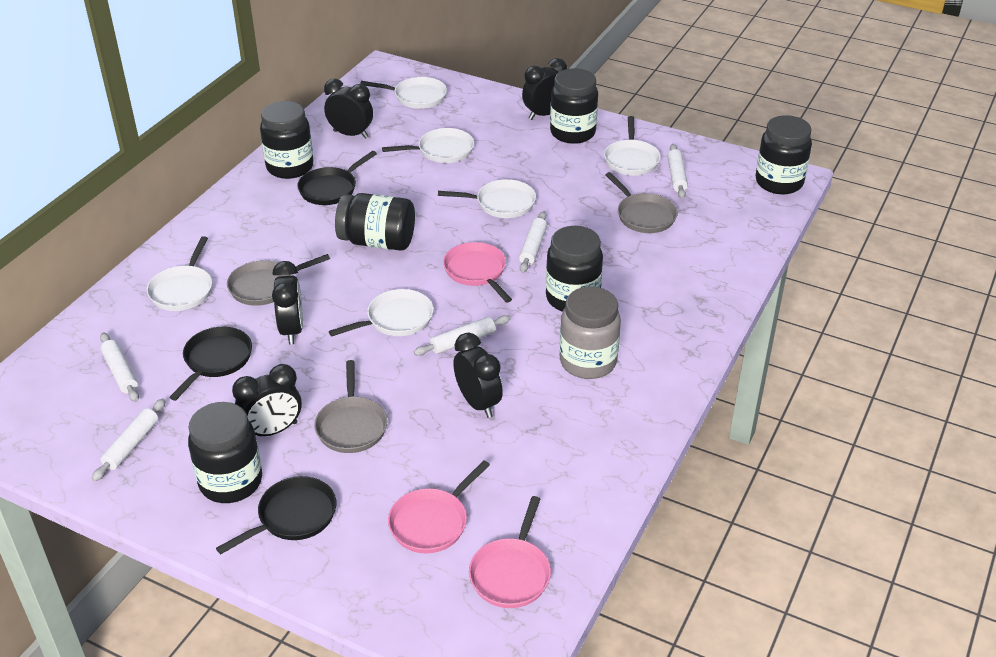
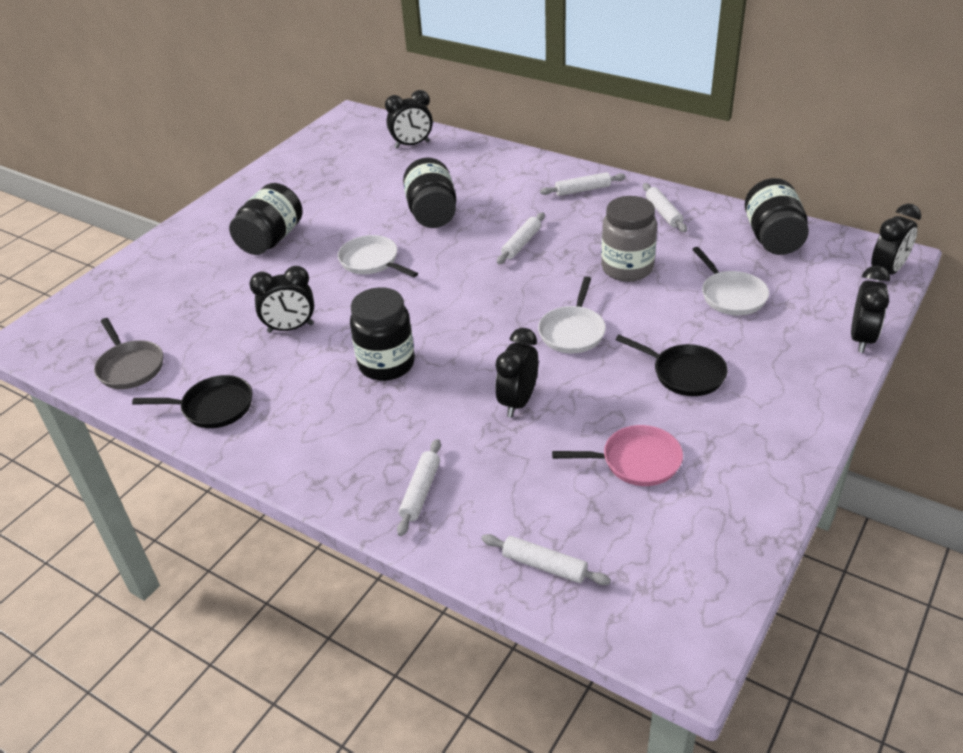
black jar: 6 -> 4
black pan: 3 -> 2
grey pan: 3 -> 1
pink pan: 3 -> 1
white pan: 6 -> 3

